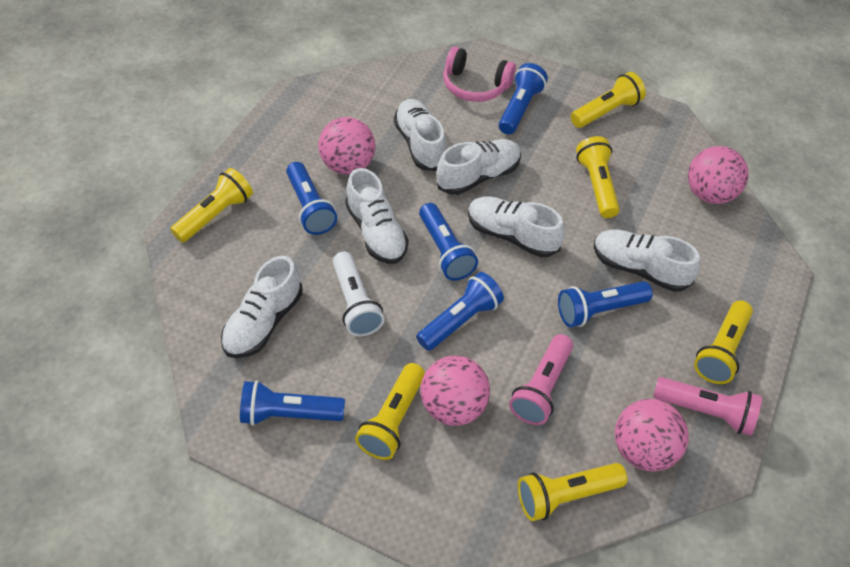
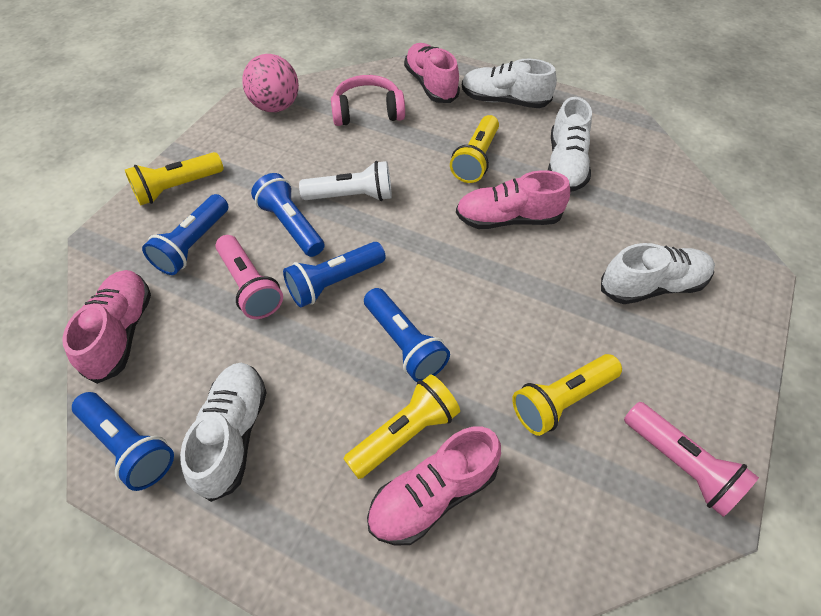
blue flashlight: 6 -> 5
pink ball: 4 -> 1
pink shoe: 0 -> 4
white shoe: 6 -> 4
yellow flashlight: 6 -> 4

